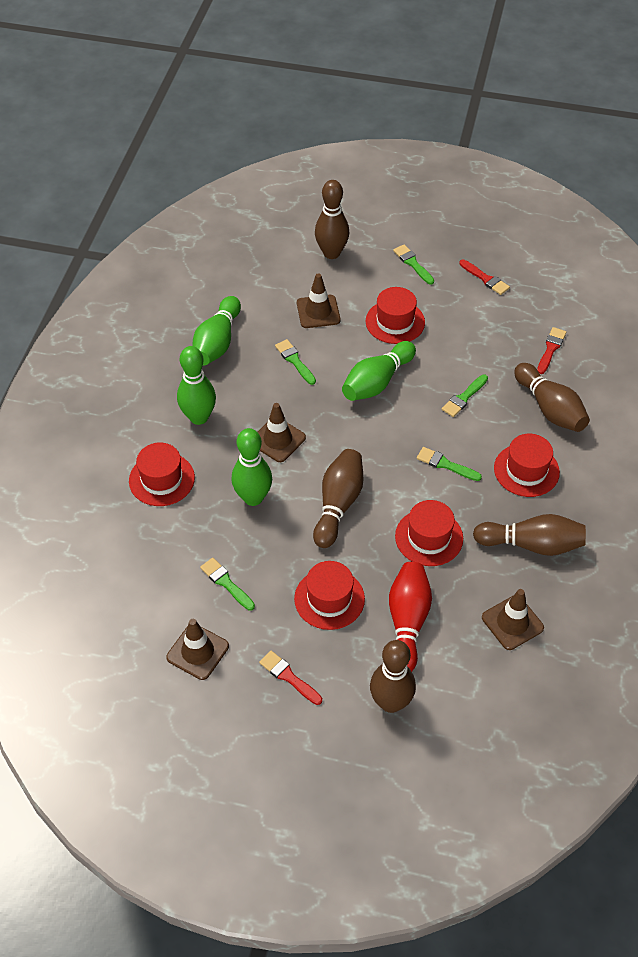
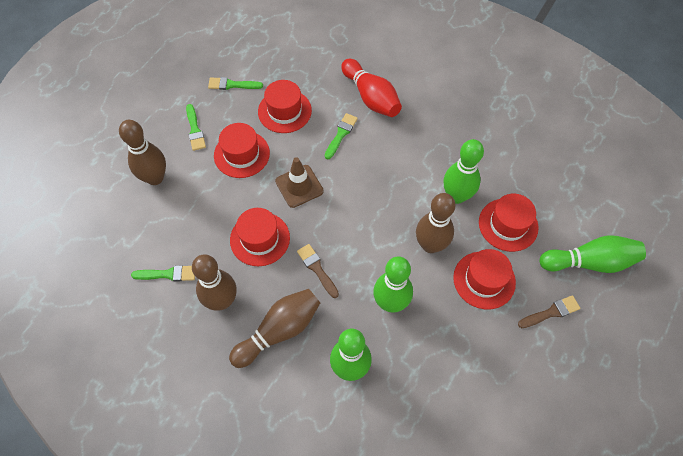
brown bowling pin: 5 -> 4
brown brush: 0 -> 2
brown traffic cone: 4 -> 1
green brush: 5 -> 4
red brush: 3 -> 0

